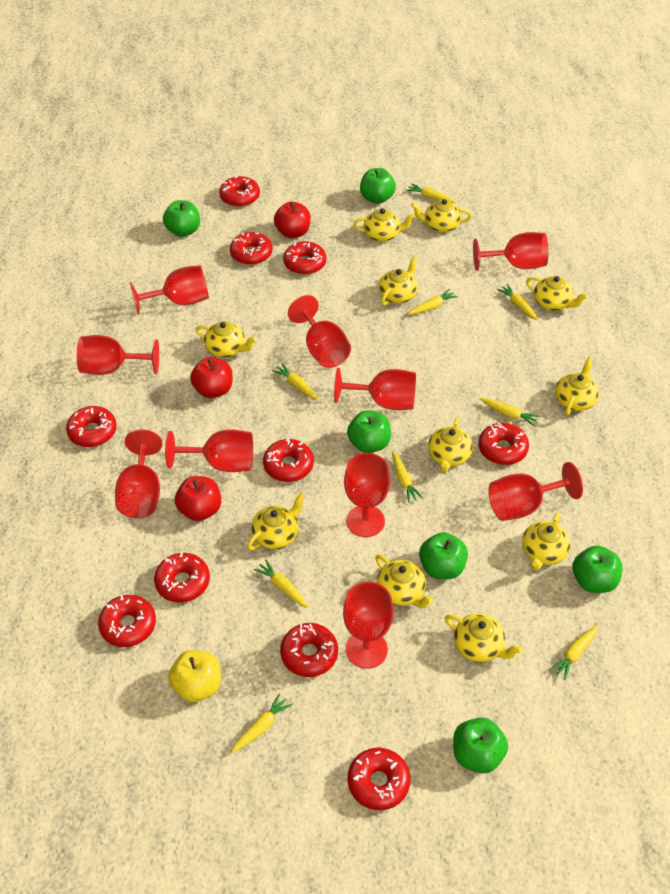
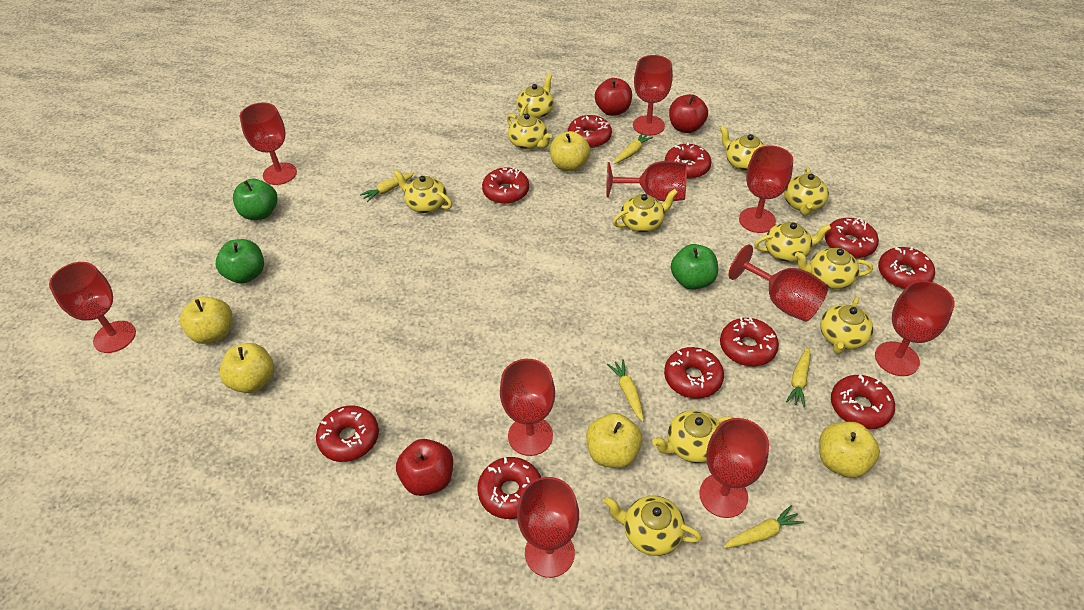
green apple: 6 -> 3
yellow apple: 1 -> 5
yellow carrot: 9 -> 5

